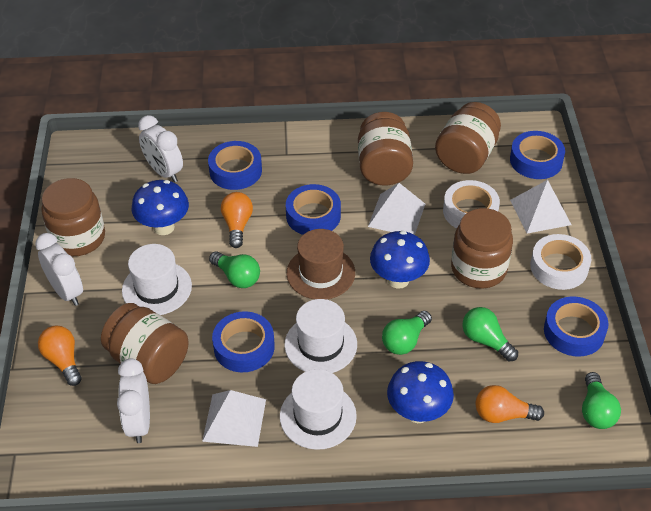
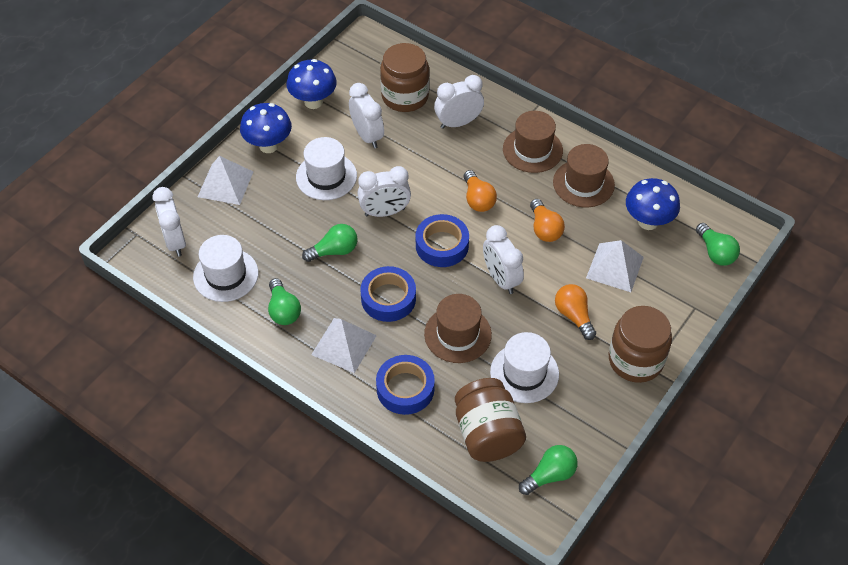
blue tape: 5 -> 3
brown hat: 1 -> 3
brown jar: 5 -> 3
white clock: 3 -> 5
white tape: 2 -> 0

